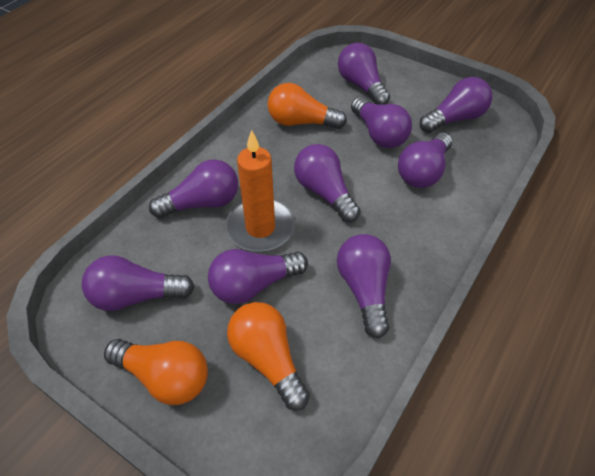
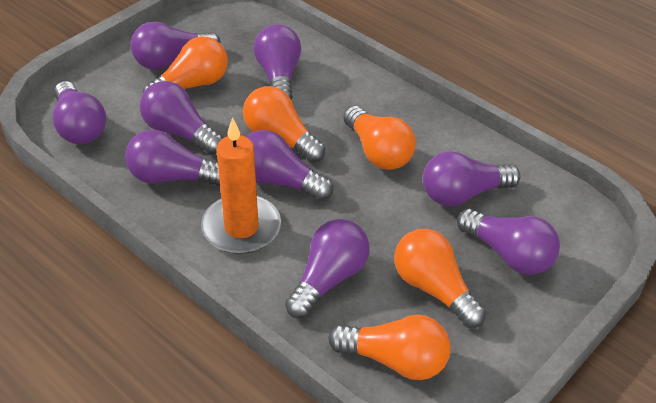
orange light bulb: 3 -> 5

